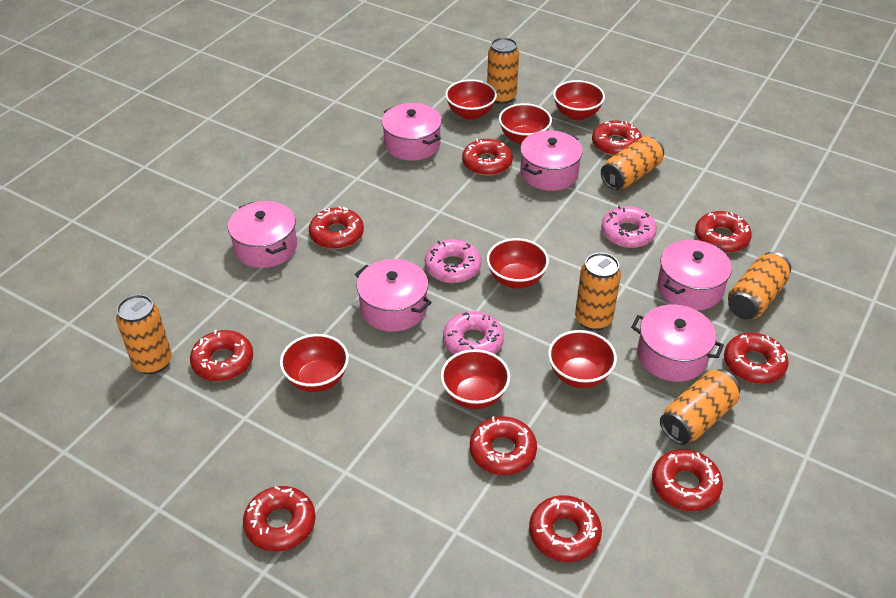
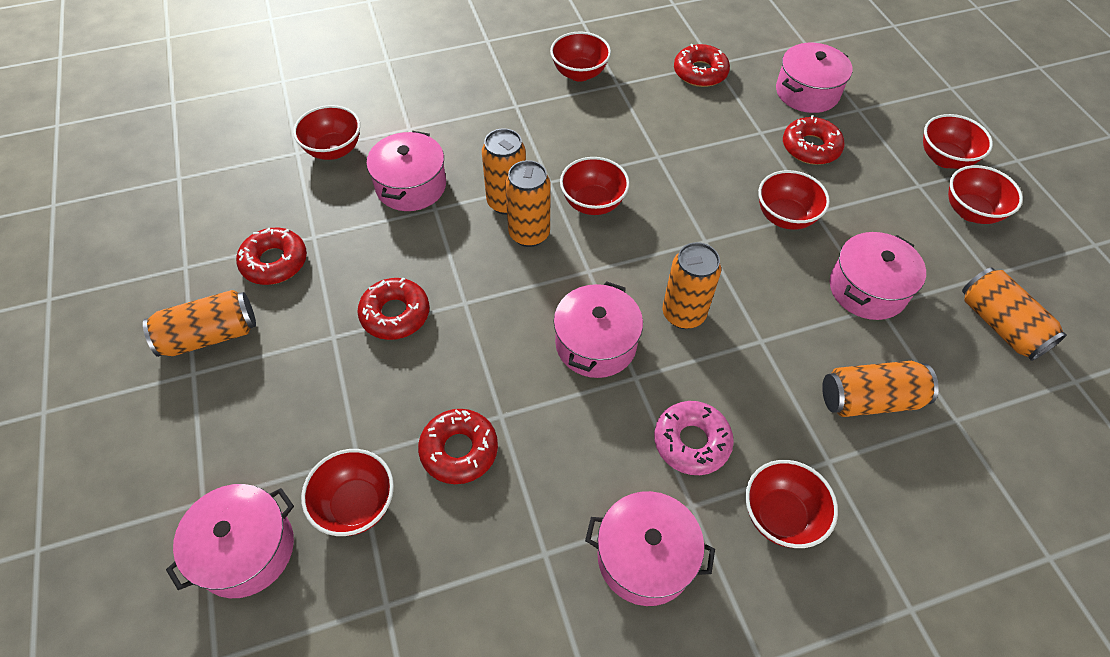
pink donut: 3 -> 1
red bowl: 7 -> 8
red donut: 10 -> 5

